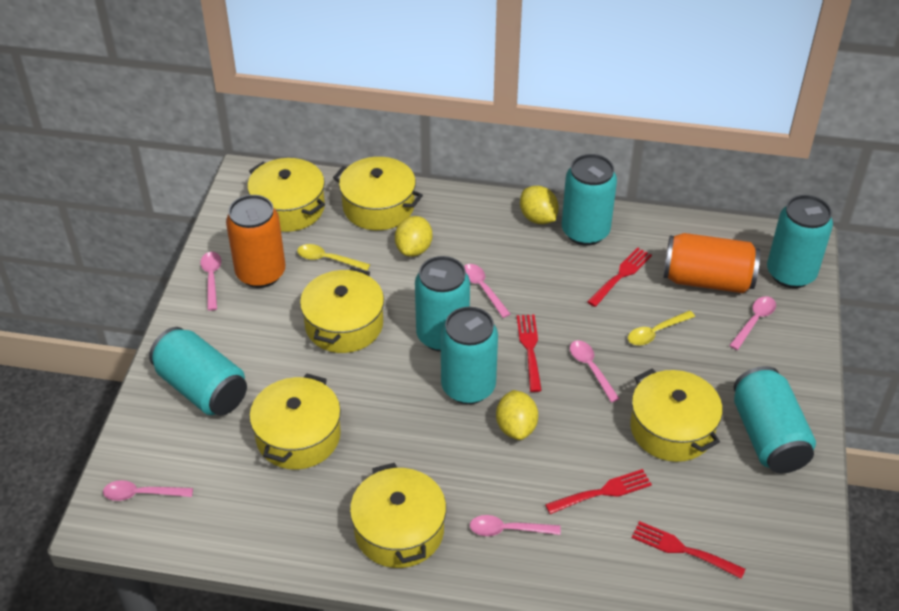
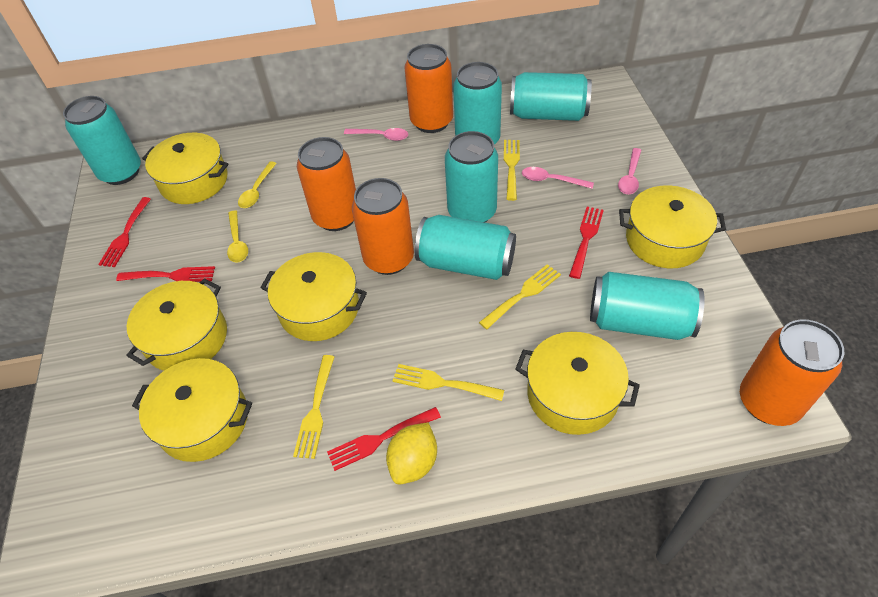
orange can: 2 -> 4
pink spoon: 6 -> 3
yellow fork: 0 -> 4
yellow lemon: 3 -> 1

